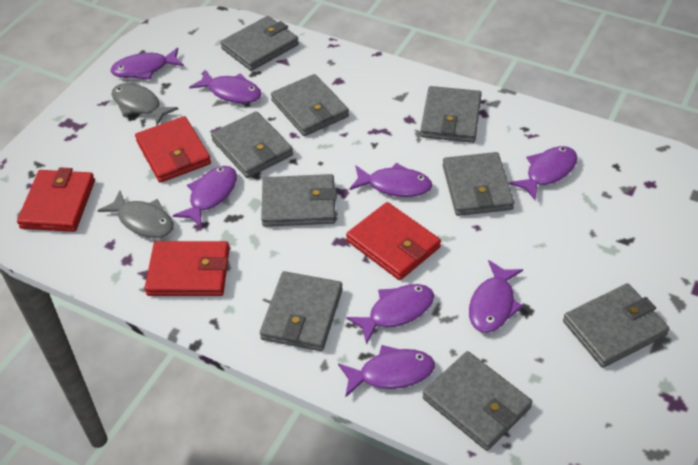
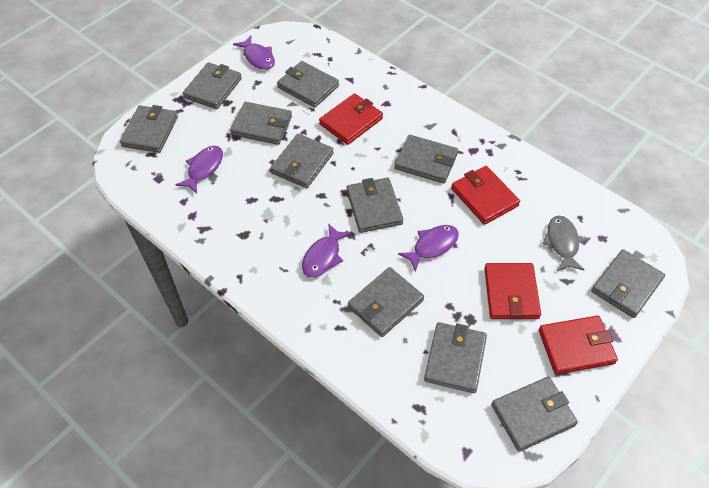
grey fish: 2 -> 1
grey wallet: 9 -> 11
purple fish: 8 -> 4

